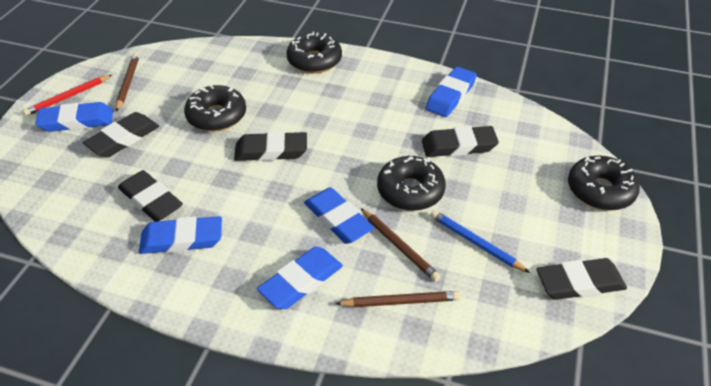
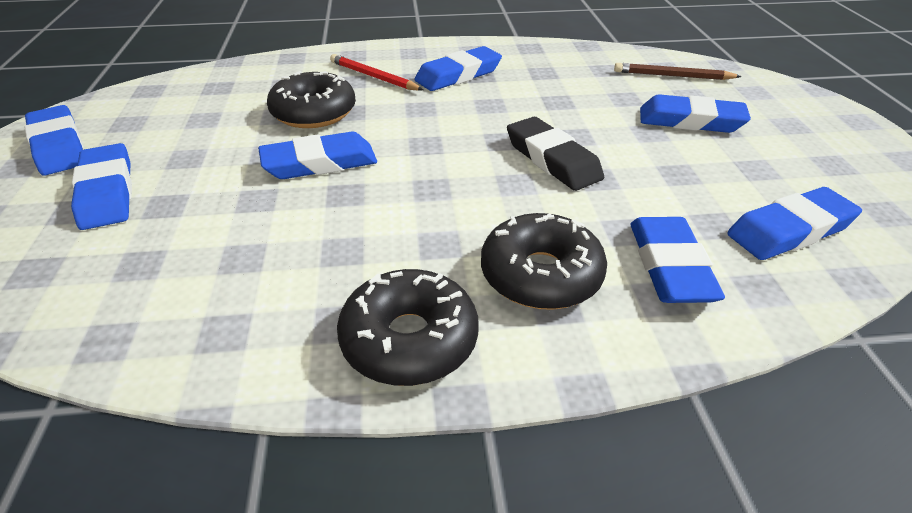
black donut: 4 -> 3
black eraser: 5 -> 1
blue eraser: 5 -> 7
blue pencil: 1 -> 0
brown pencil: 3 -> 1

